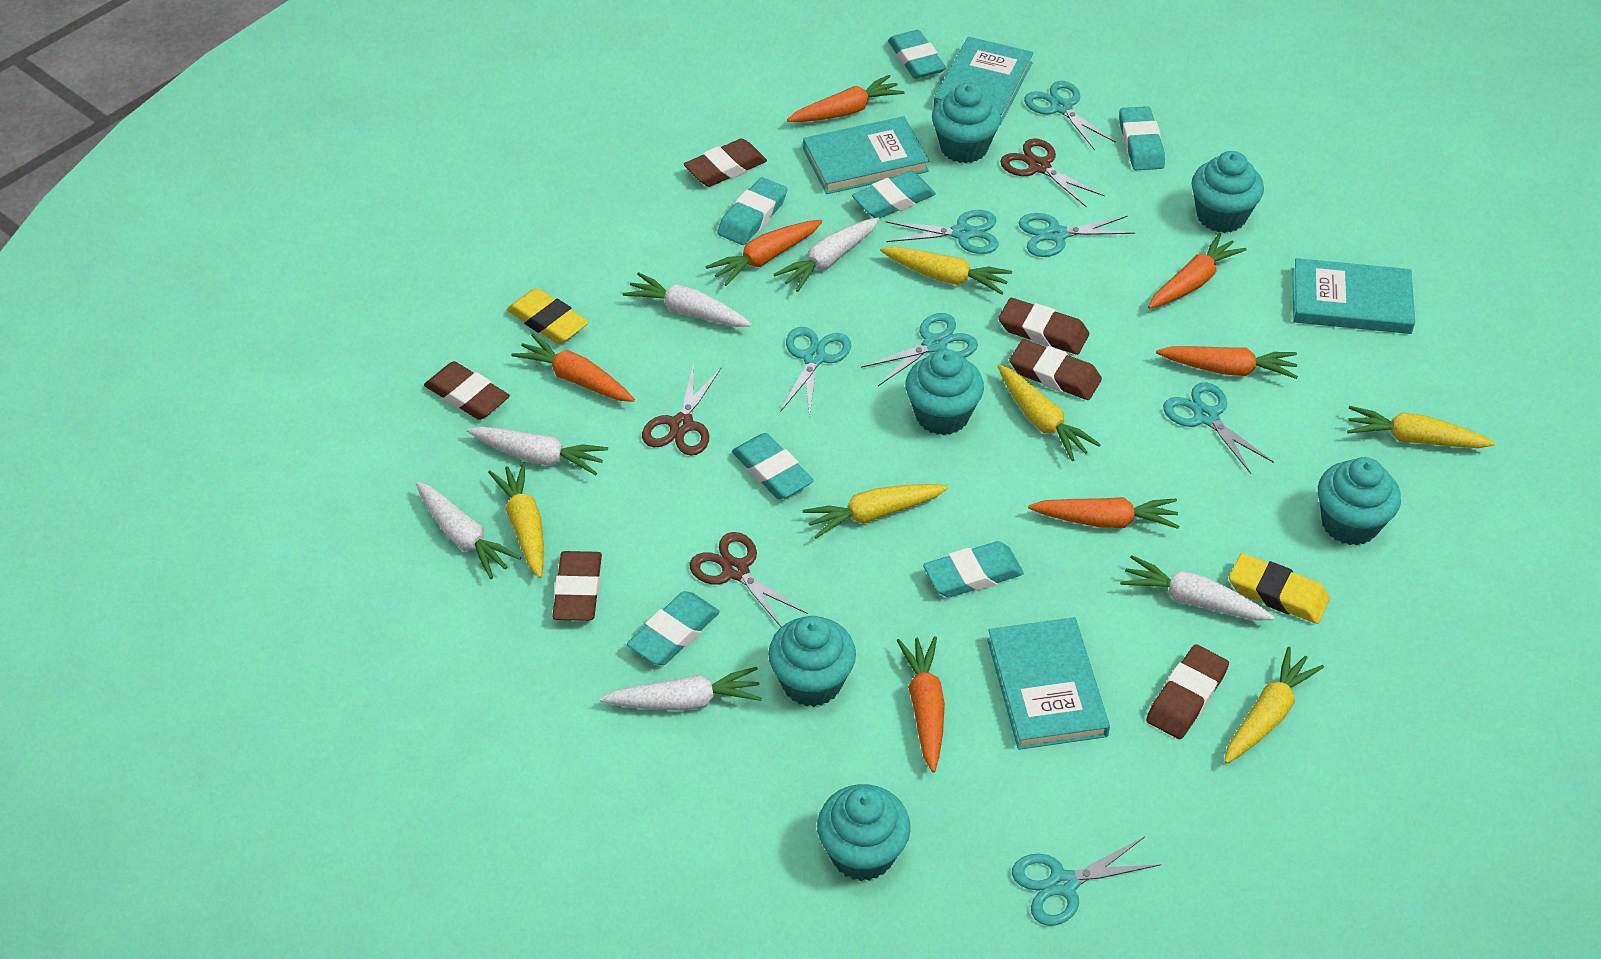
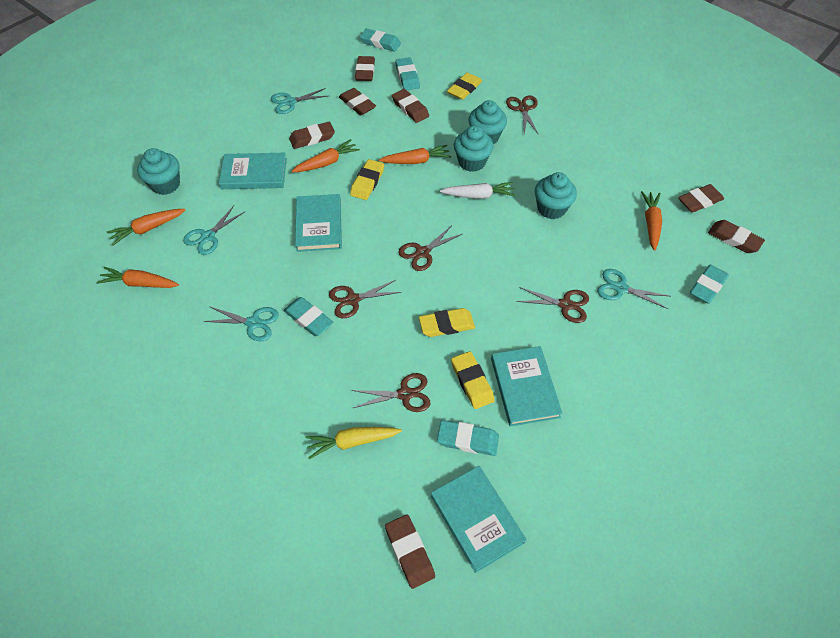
brown eraser: 6 -> 7
brown scissors: 3 -> 5
orange carrot: 7 -> 5
turquoise cupcake: 6 -> 4
turquoise eraser: 7 -> 5
turquoise scissors: 7 -> 4
white carrot: 6 -> 1
yellow carrot: 6 -> 1
yellow eraser: 2 -> 4

